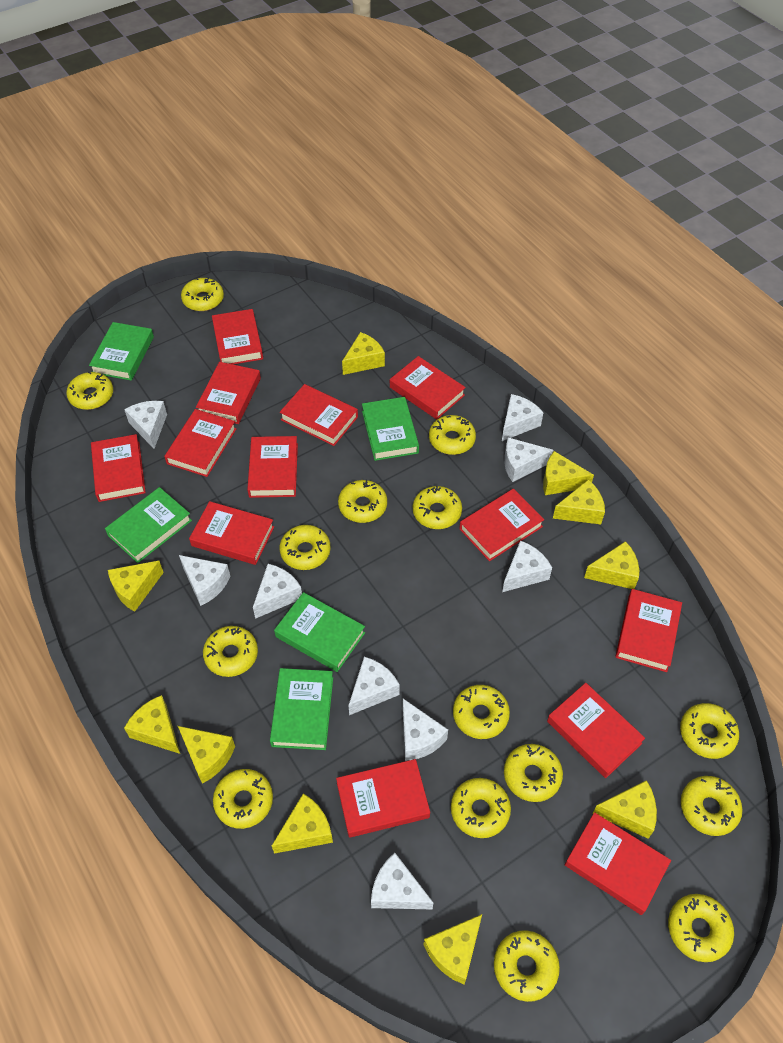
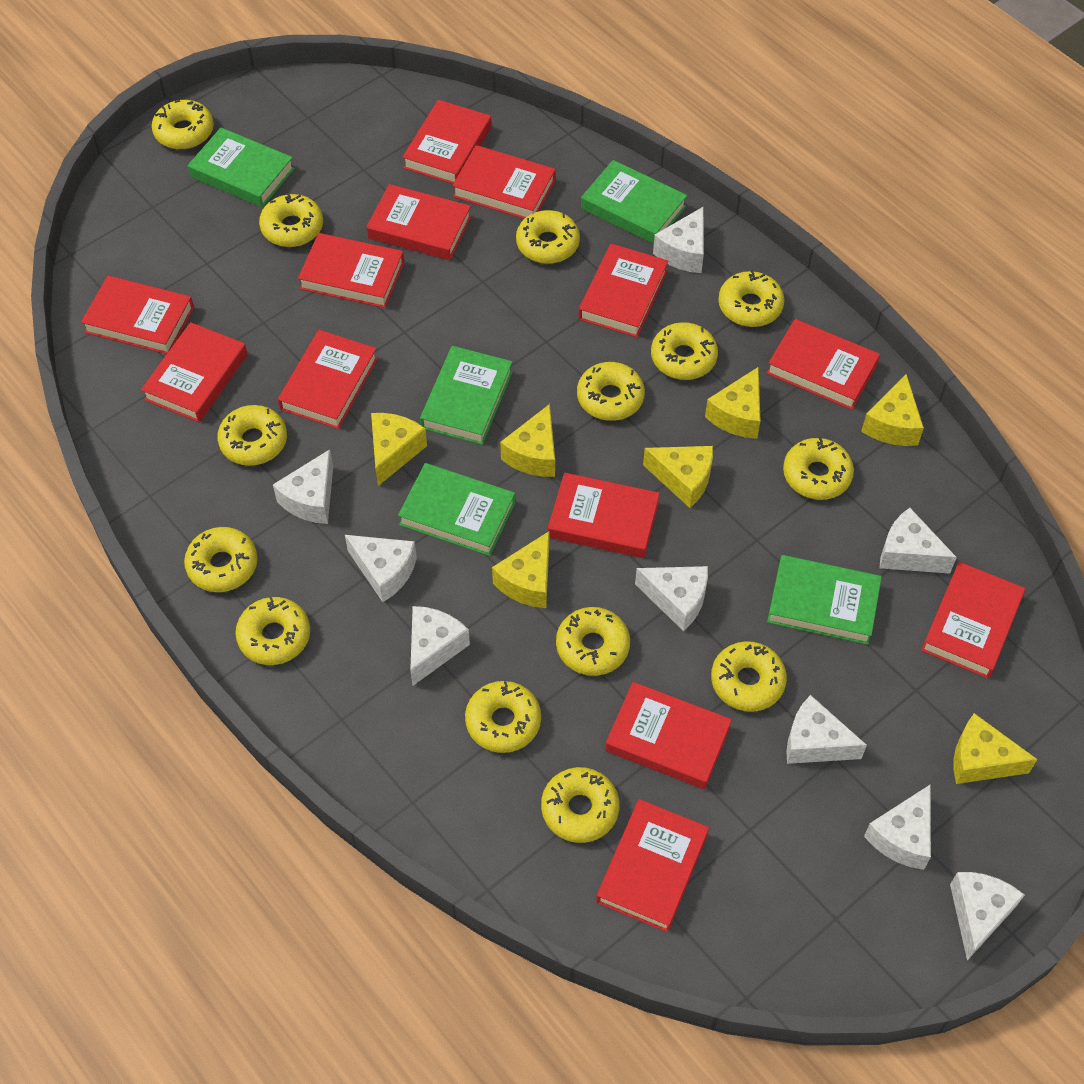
yellow cheese: 10 -> 7
yellow donut: 15 -> 14

